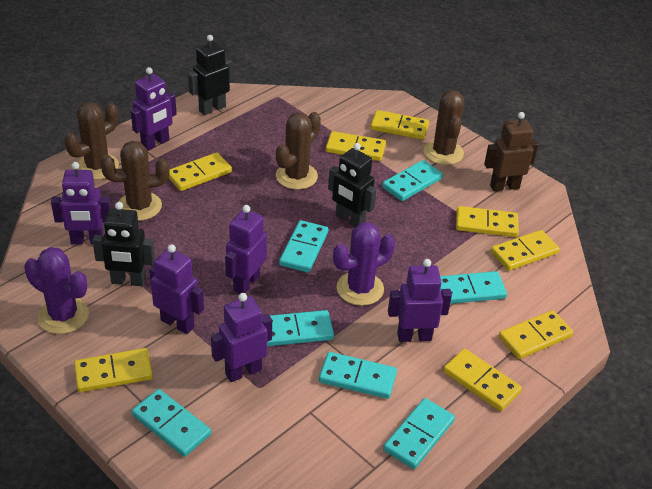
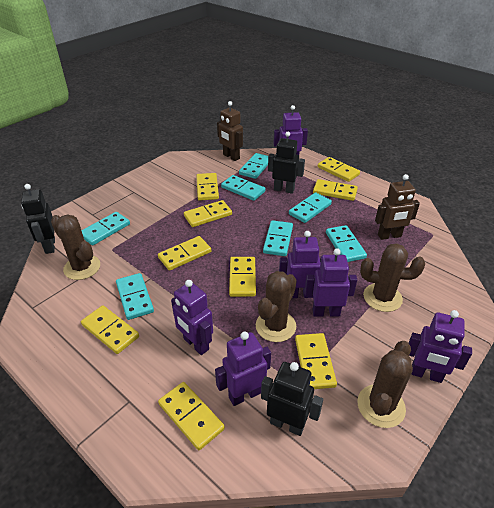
brown robot: 1 -> 2
purple cactus: 2 -> 0
yellow domino: 8 -> 9

